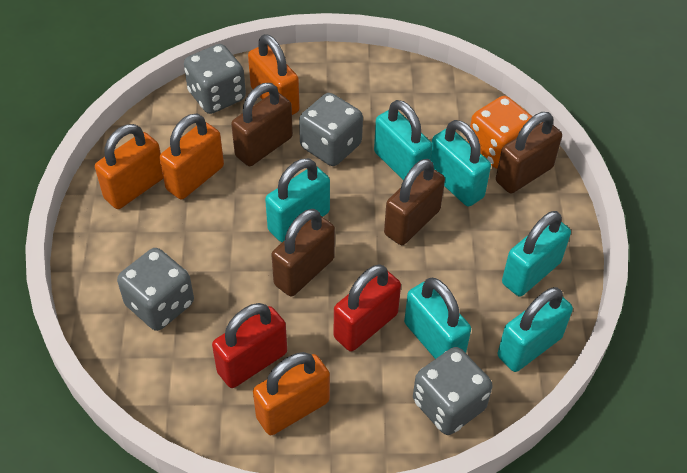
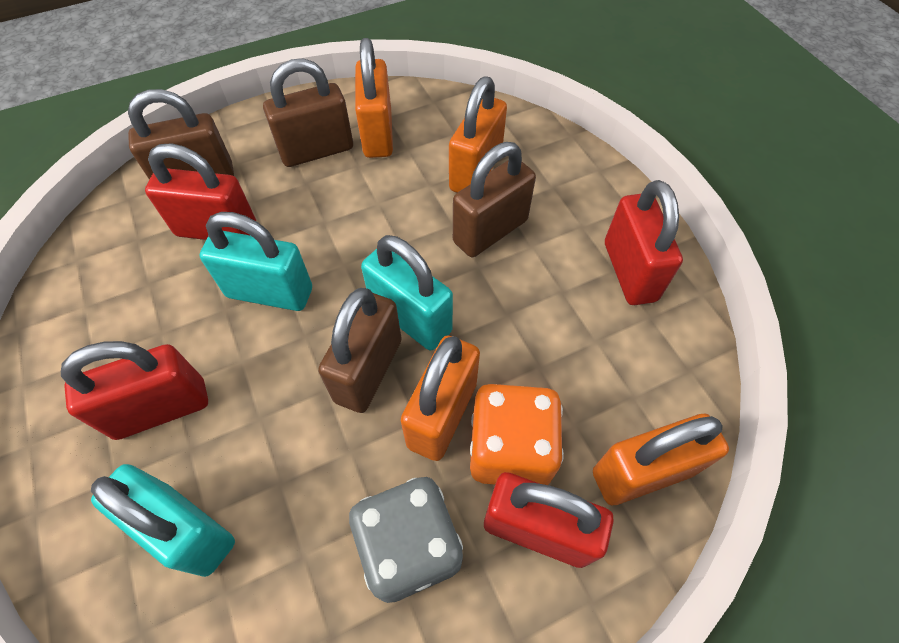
grey dice: 4 -> 1
red padlock: 2 -> 4
turquoise padlock: 6 -> 3

